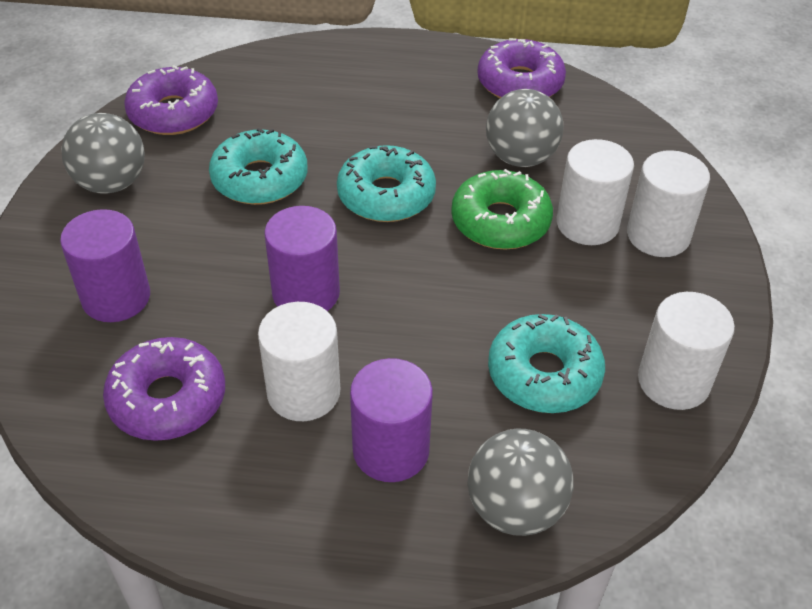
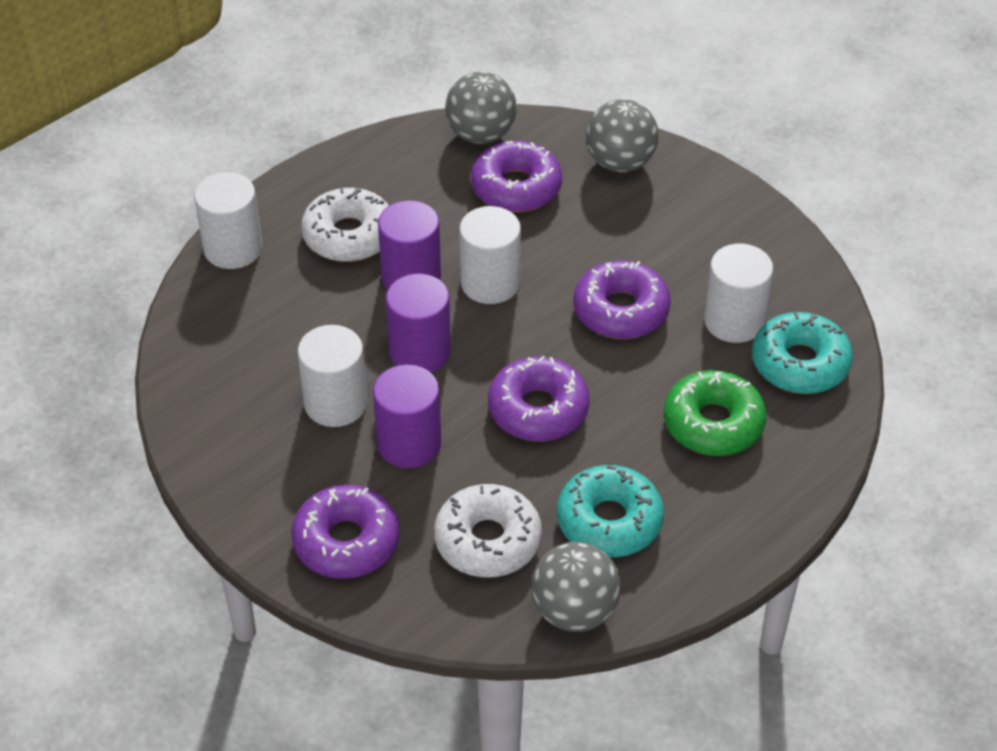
purple donut: 3 -> 4
turquoise donut: 3 -> 2
white donut: 0 -> 2

